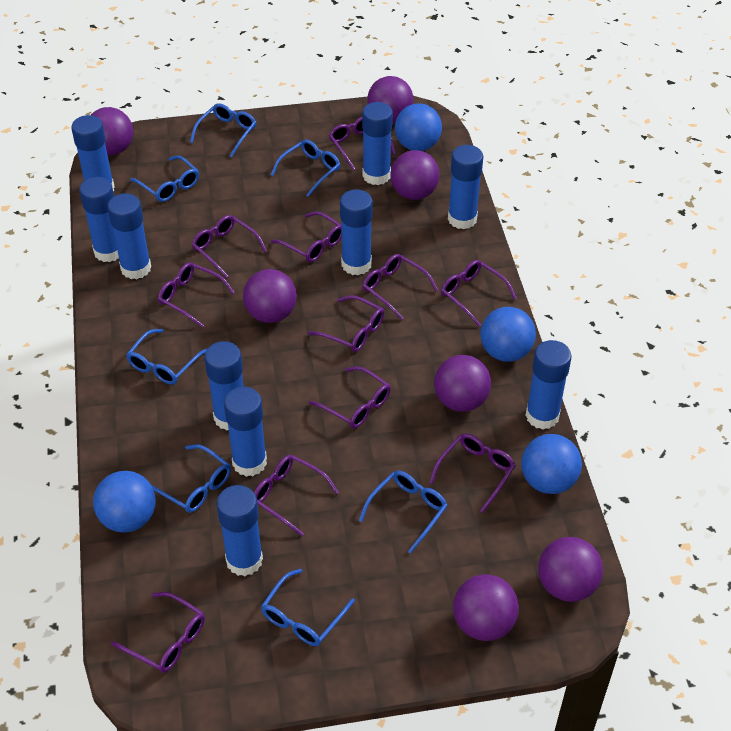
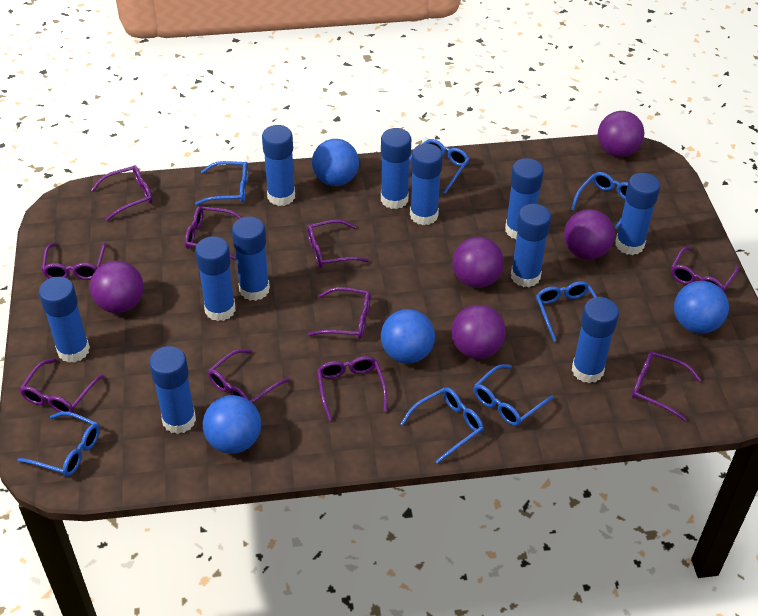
blue glue stick: 10 -> 11
purple ball: 7 -> 5
purple glasses: 11 -> 10

